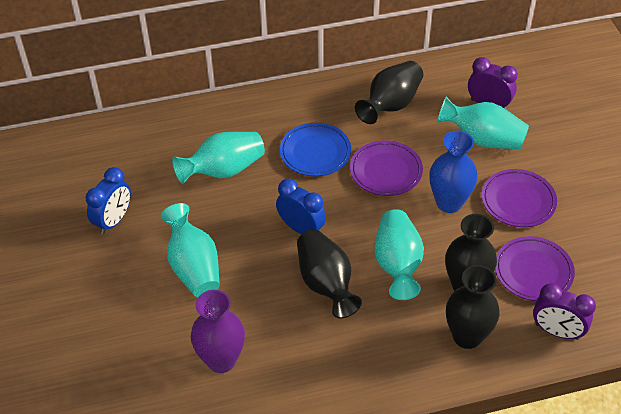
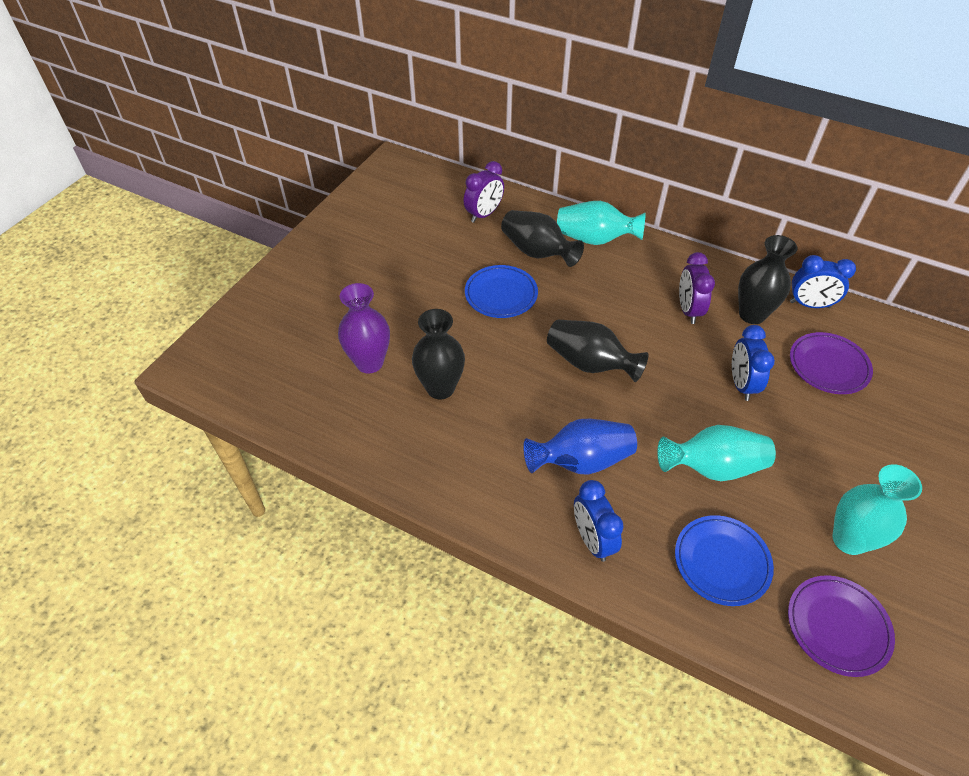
blue clock: 2 -> 3
blue plate: 1 -> 2
purple plate: 3 -> 2
turquoise vase: 4 -> 3

